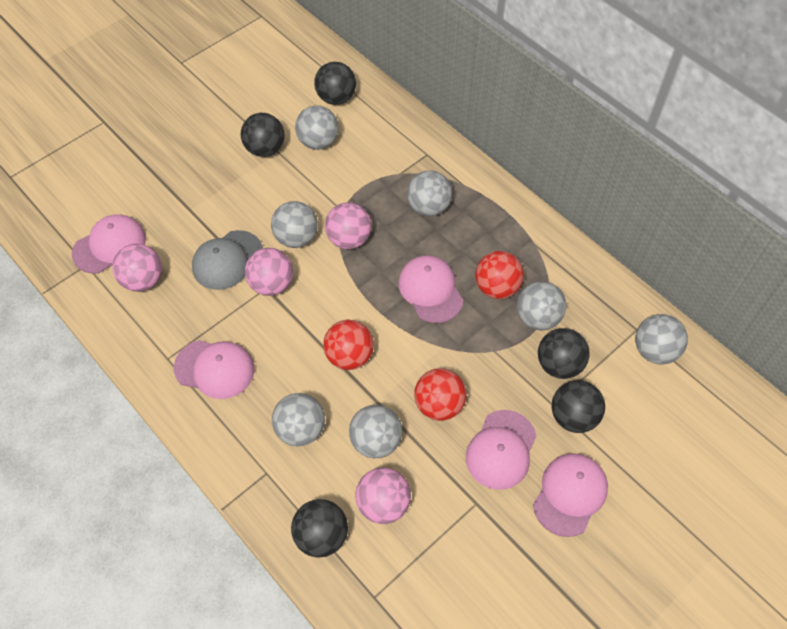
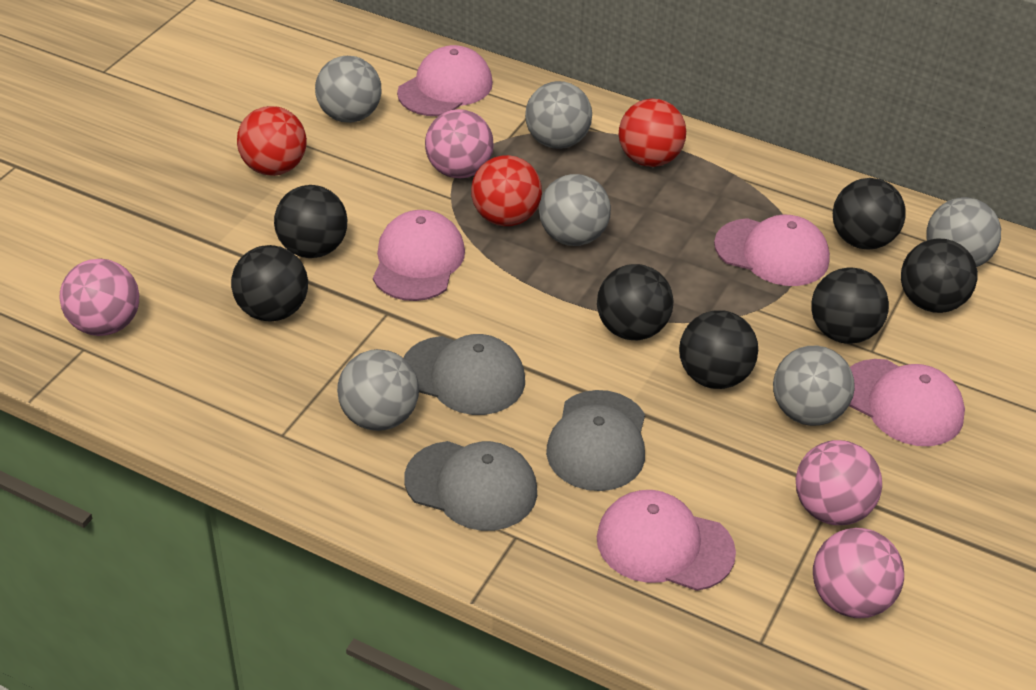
black ball: 5 -> 7
grey ball: 7 -> 6
grey cap: 1 -> 3

